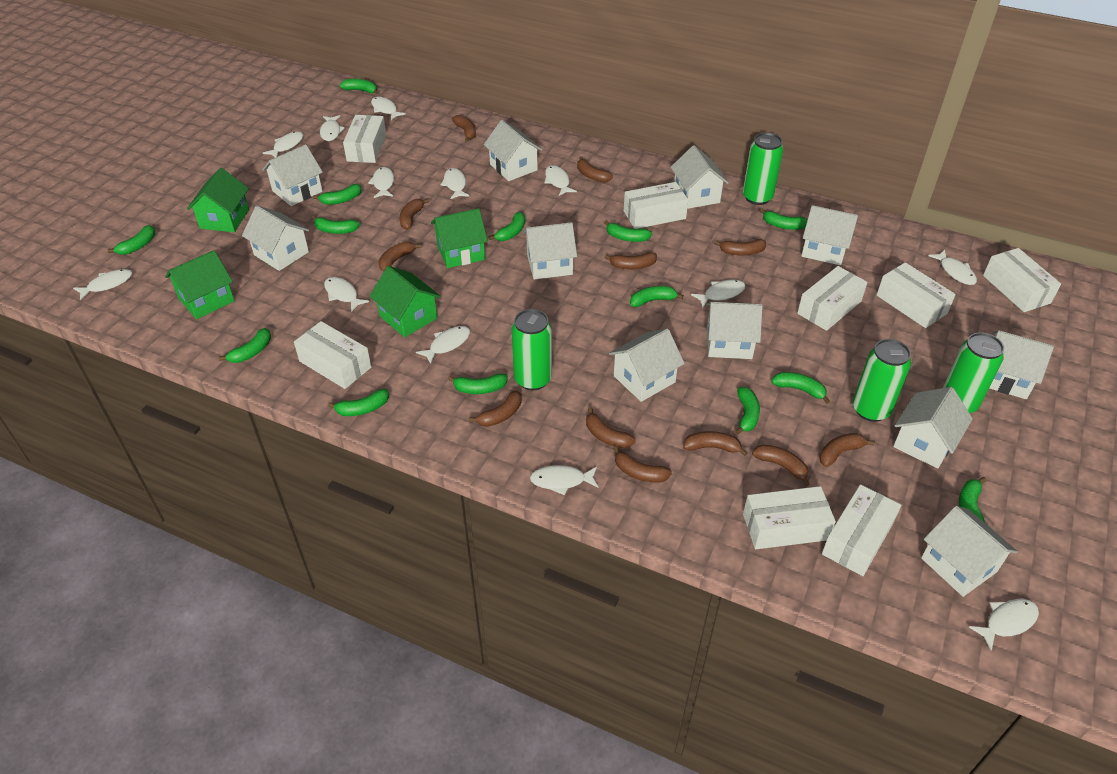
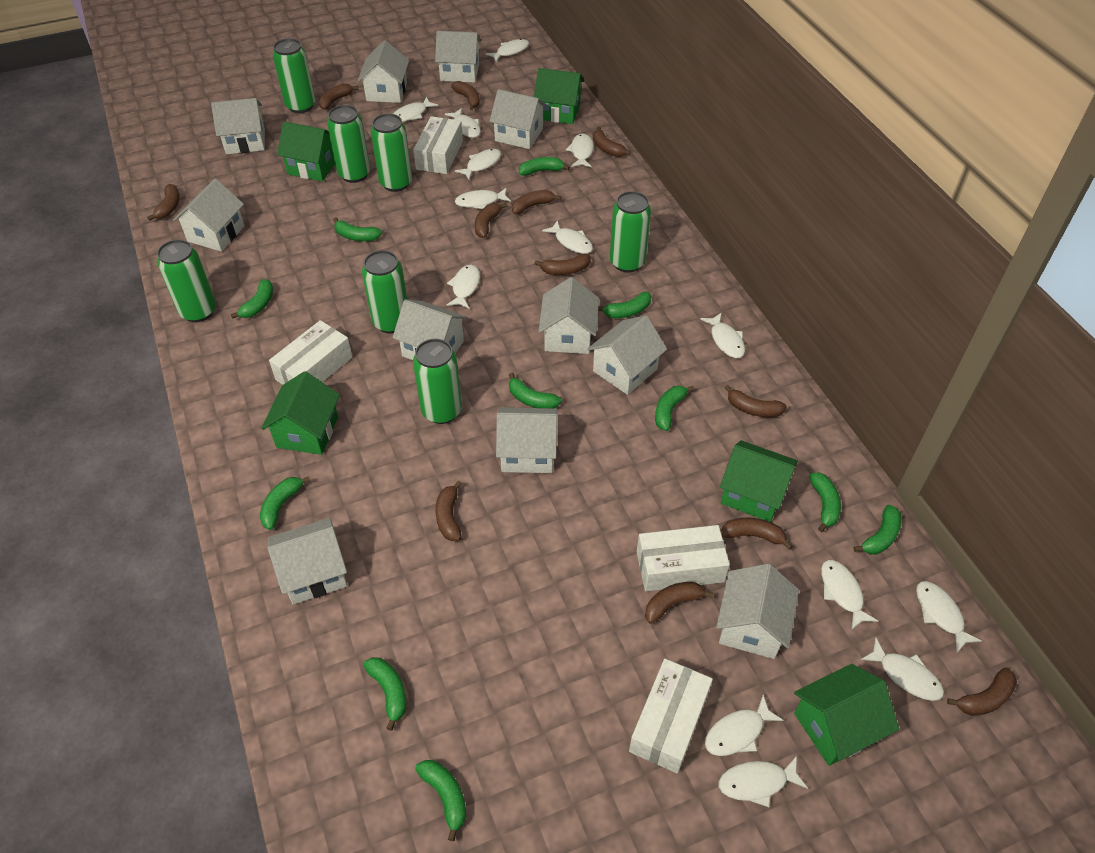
green banana: 14 -> 11
green can: 4 -> 7
green house: 4 -> 5
white box: 8 -> 4
white fish: 13 -> 14

